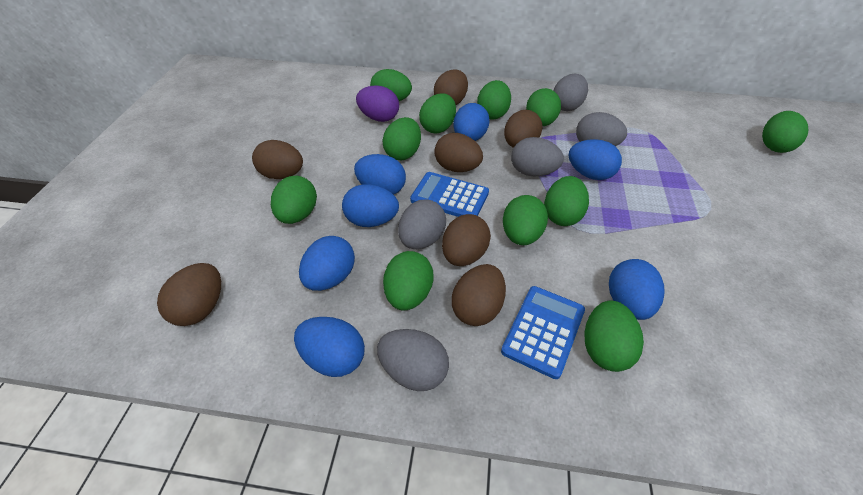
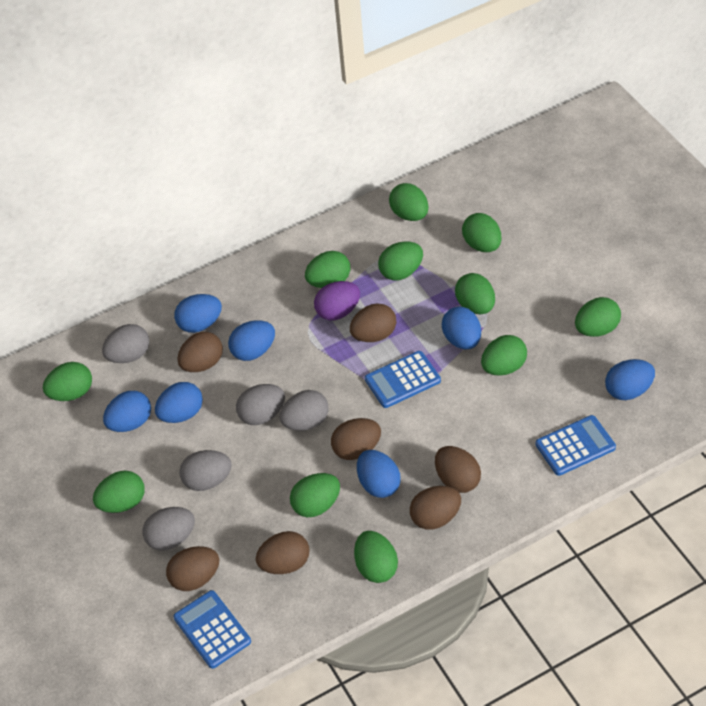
blue calculator: 2 -> 3

